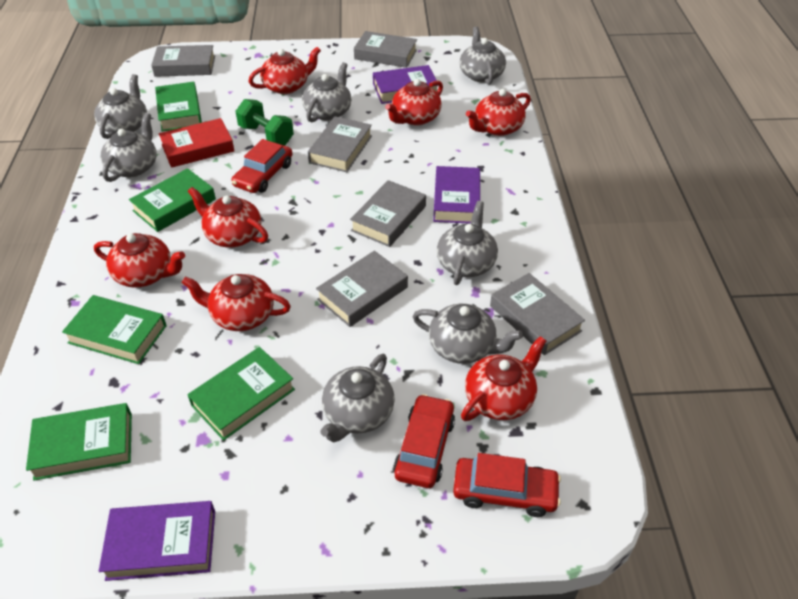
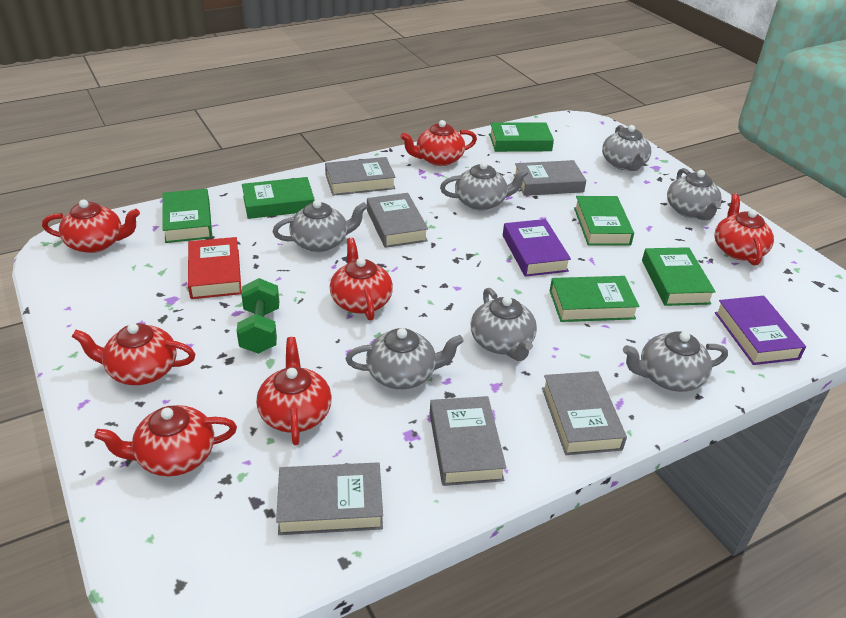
green book: 5 -> 6
purple book: 3 -> 2
red car: 3 -> 0

